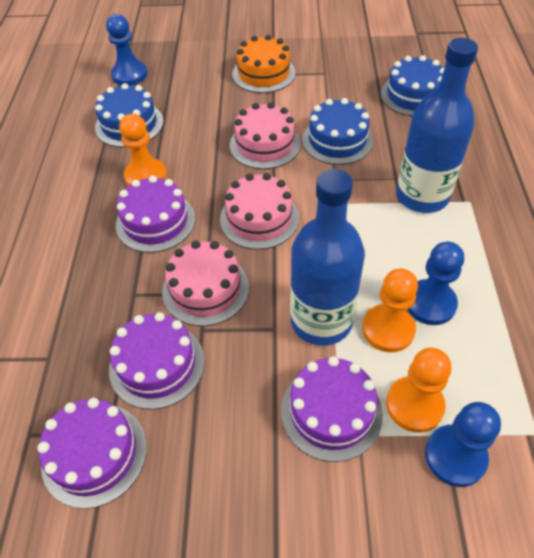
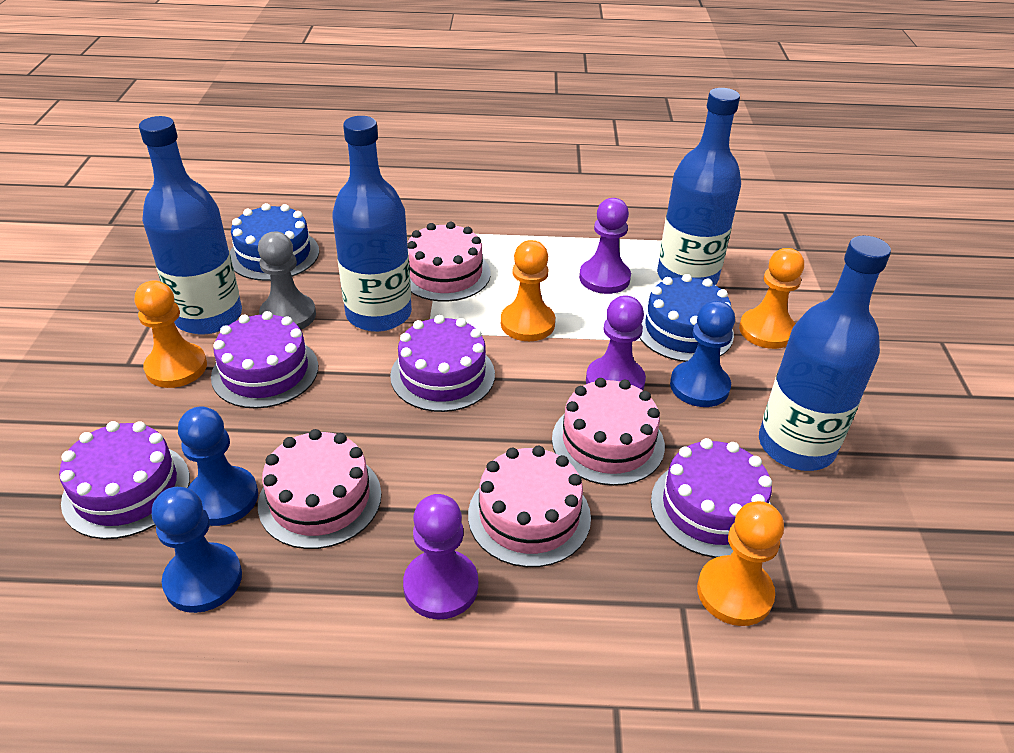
blue bottle: 2 -> 4
blue cake: 3 -> 2
grey pawn: 0 -> 1
orange cake: 1 -> 0
orange pawn: 3 -> 4
pink cake: 3 -> 4
purple pawn: 0 -> 3

